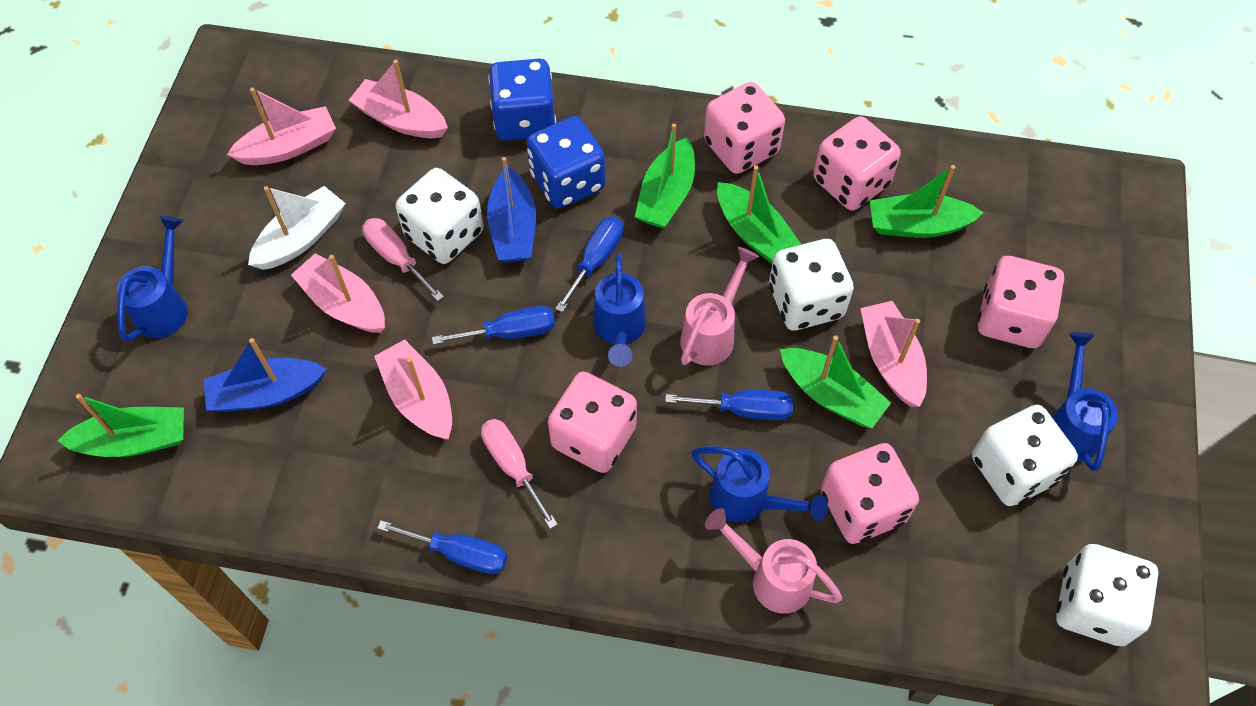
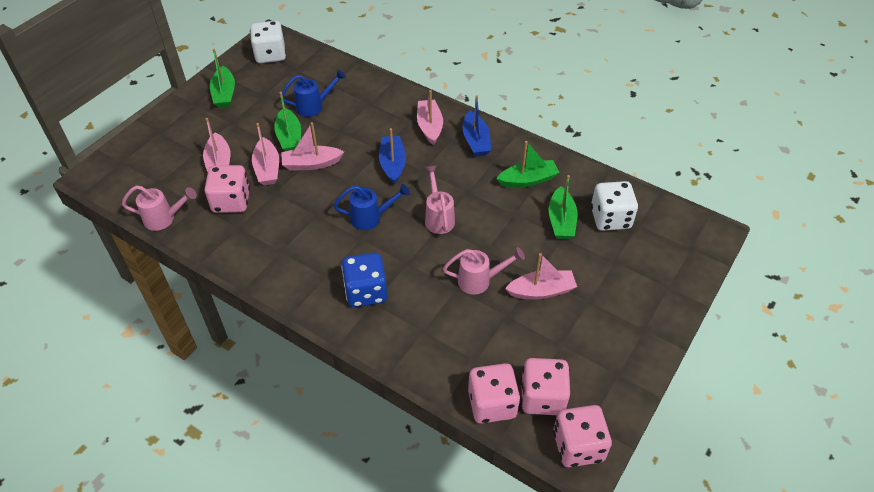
blue dice: 2 -> 1
blue screwdriver: 4 -> 0
blue watering can: 4 -> 2
green boat: 5 -> 4
pink dice: 5 -> 4
pink screwdriver: 2 -> 0
pink watering can: 2 -> 3
white boat: 1 -> 0
white dice: 4 -> 2

